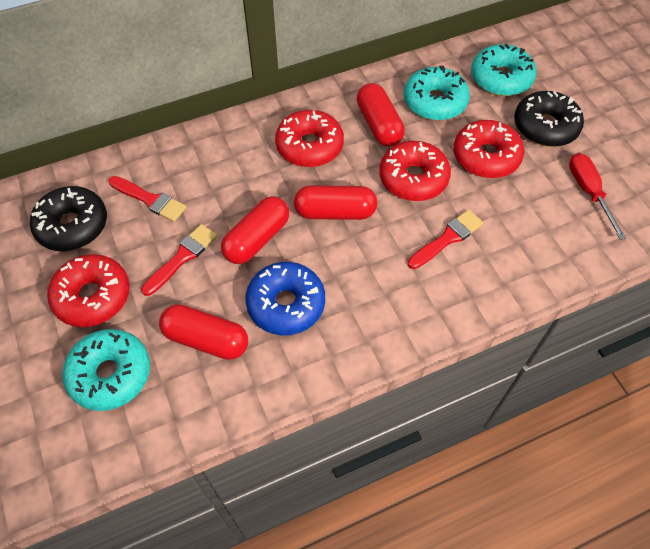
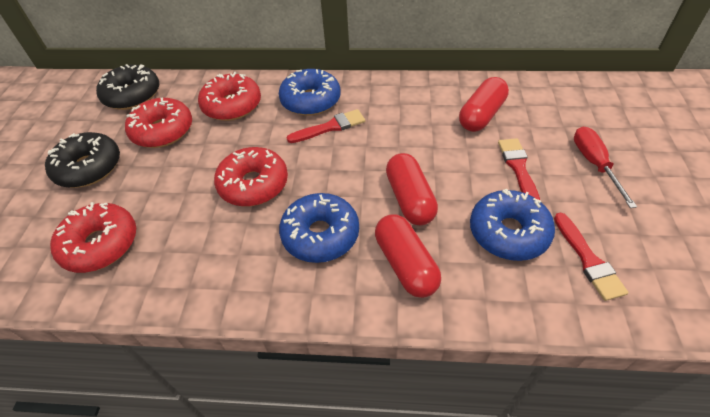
blue donut: 1 -> 3
red capsule: 4 -> 3
turquoise donut: 3 -> 0

